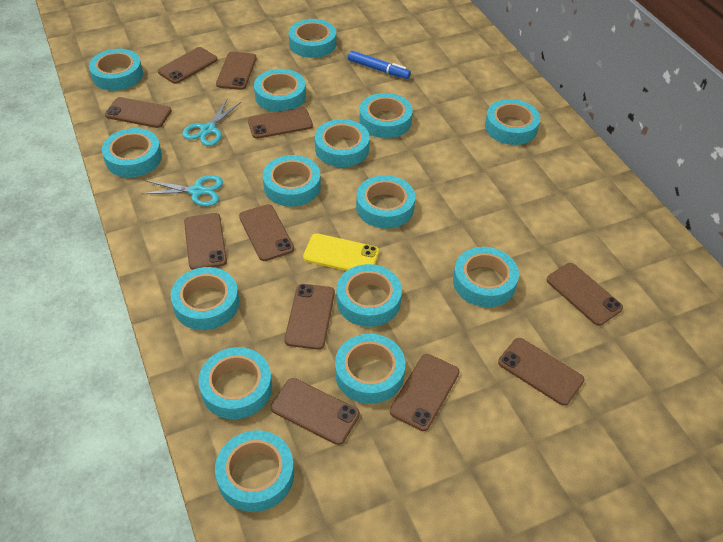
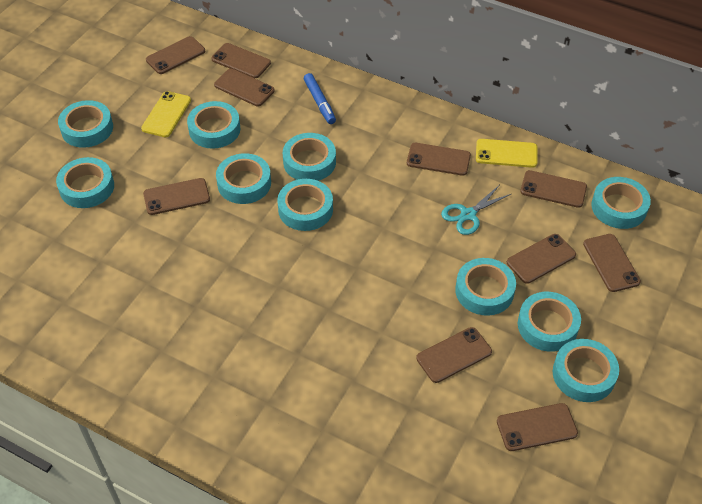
brown phone: 11 -> 10
turquoise scissors: 2 -> 1
turquoise tape: 15 -> 10
yellow phone: 1 -> 2

